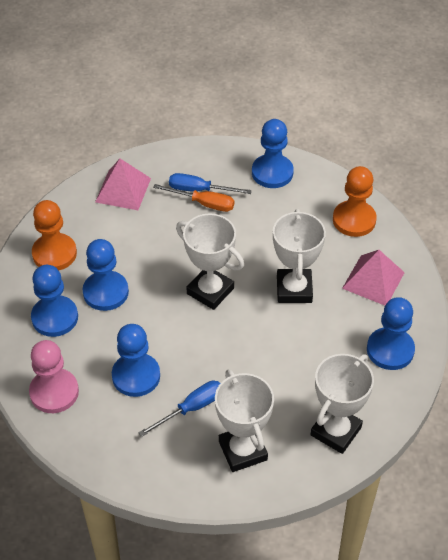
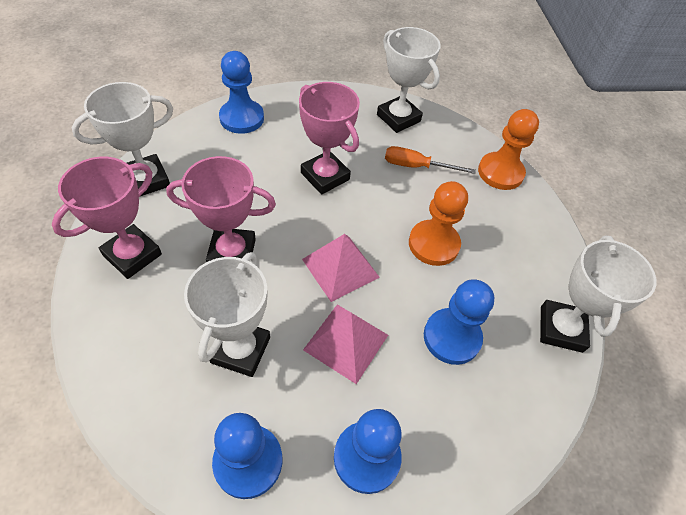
blue pawn: 5 -> 4
blue screwdriver: 2 -> 0
pink pawn: 1 -> 0
pink trophy: 0 -> 3

